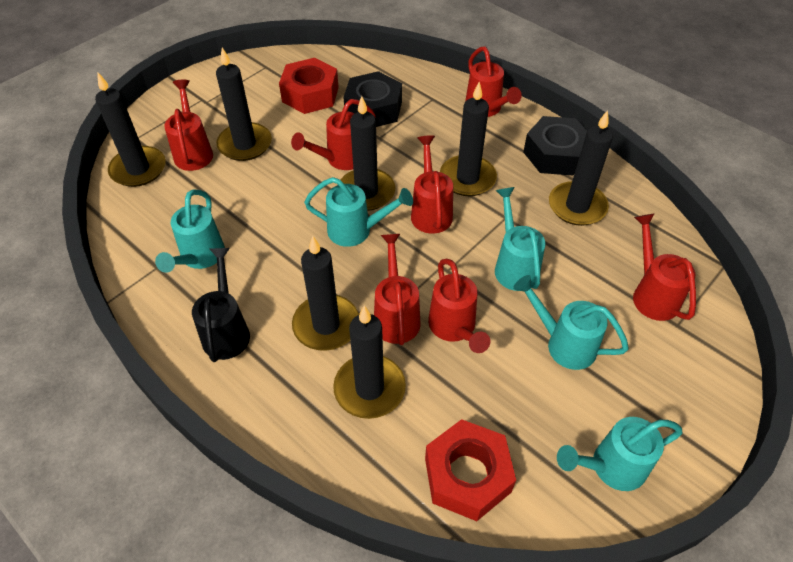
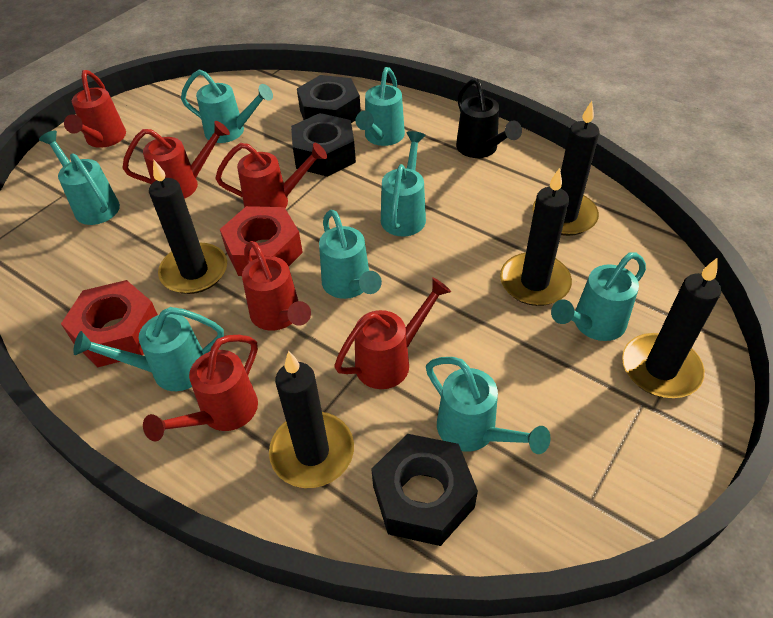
black candle: 7 -> 5
black nut: 2 -> 3
red watering can: 7 -> 6
turquoise watering can: 5 -> 8

